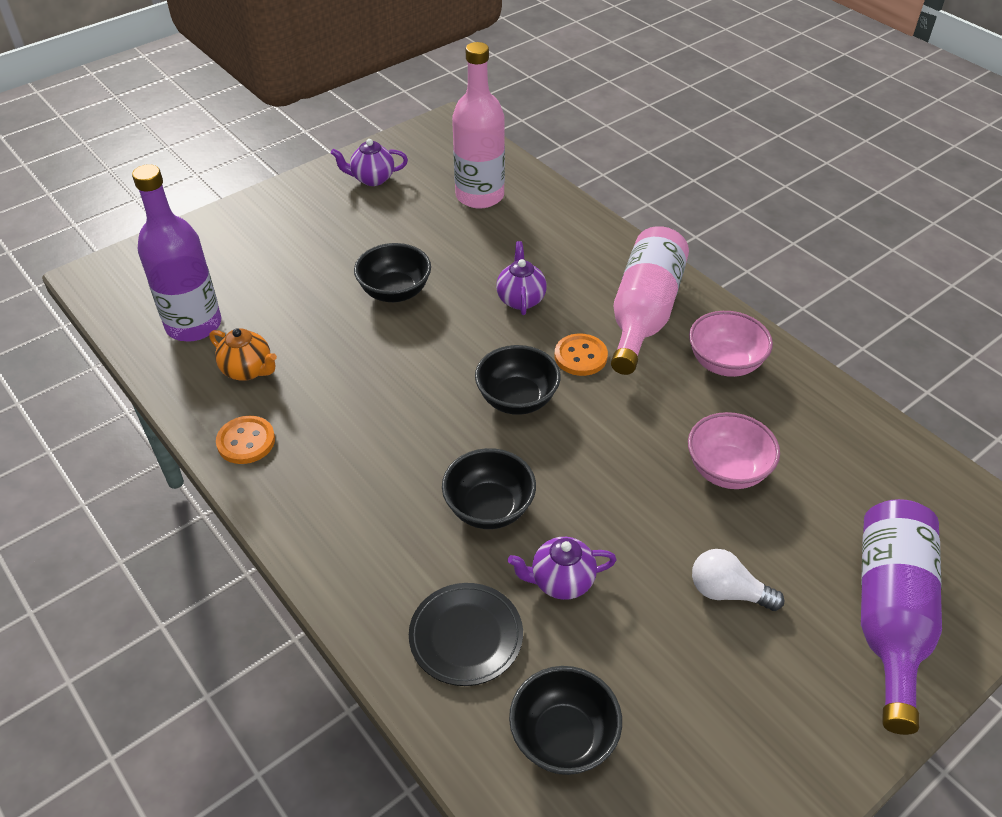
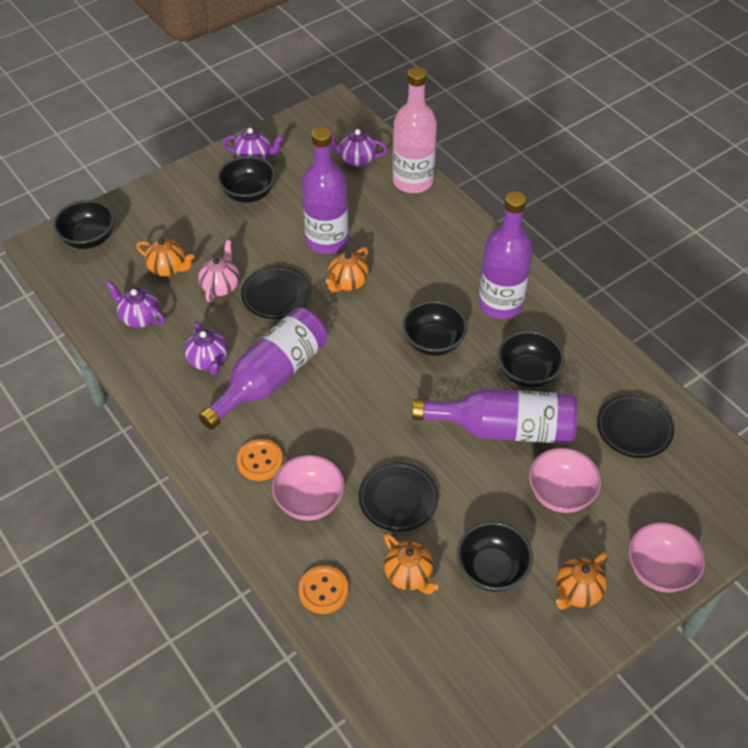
black bowl: 4 -> 5
black plate: 1 -> 3
orange teapot: 1 -> 4
pink bottle: 2 -> 1
pink bowl: 2 -> 3
pink teapot: 0 -> 1
purple bottle: 2 -> 4
purple teapot: 3 -> 4
white light bulb: 1 -> 0

